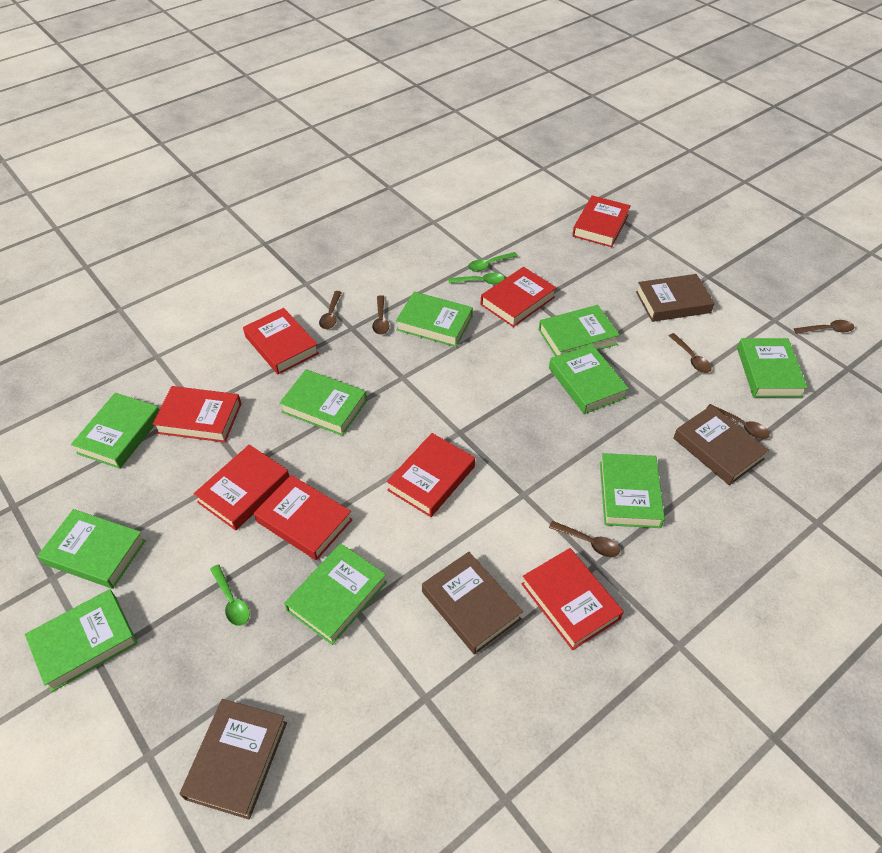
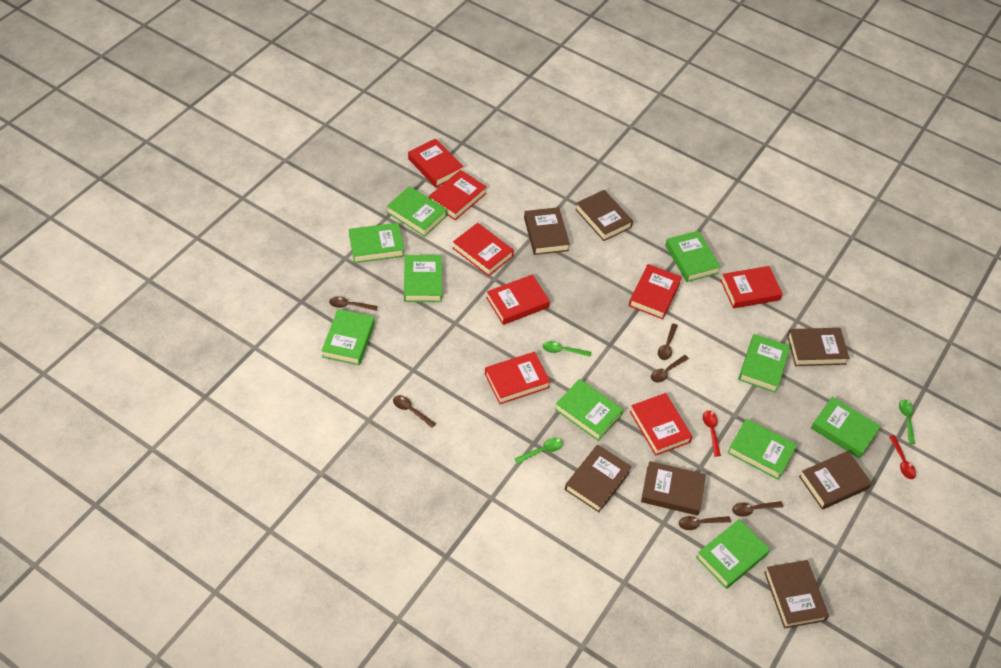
brown book: 4 -> 7
red spoon: 0 -> 2

